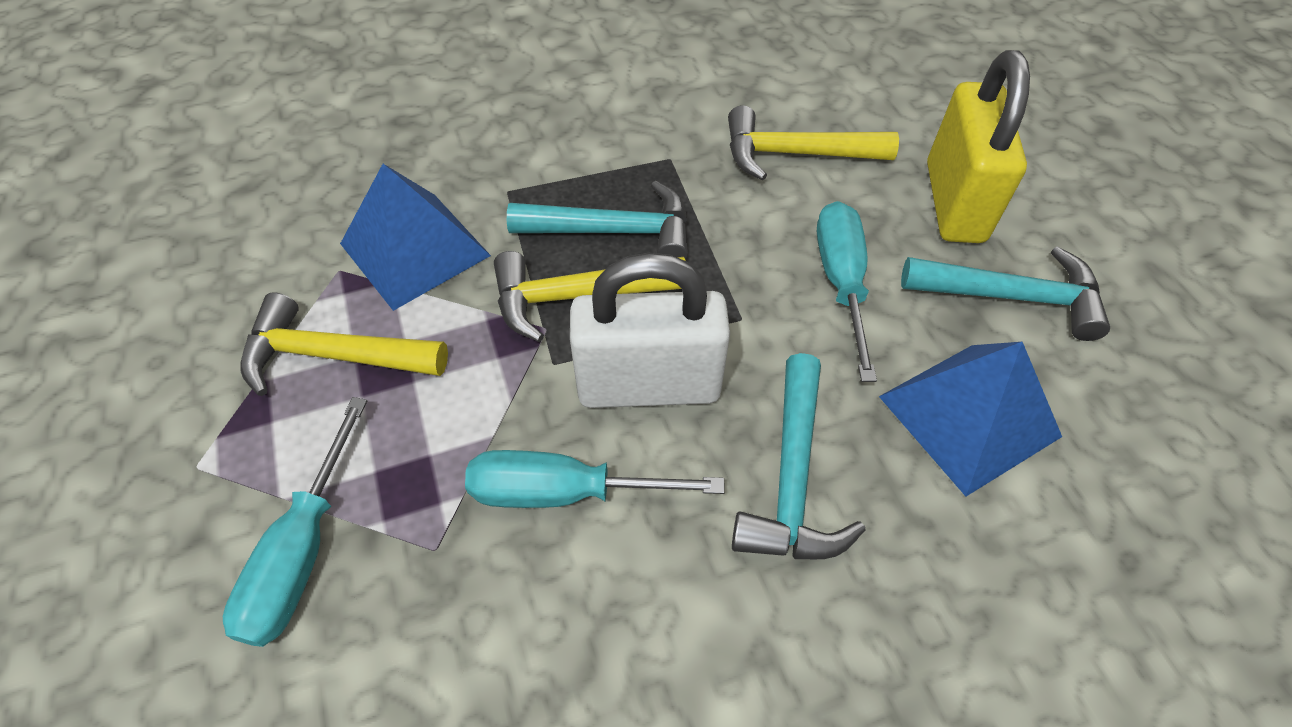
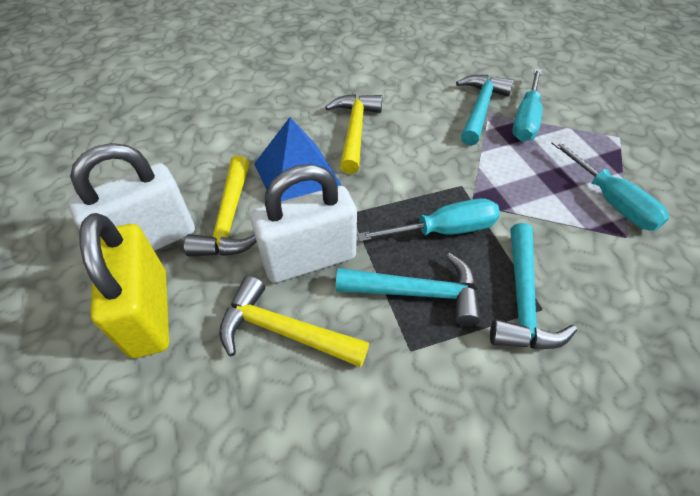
blue pyramid: 2 -> 1
white padlock: 1 -> 2

